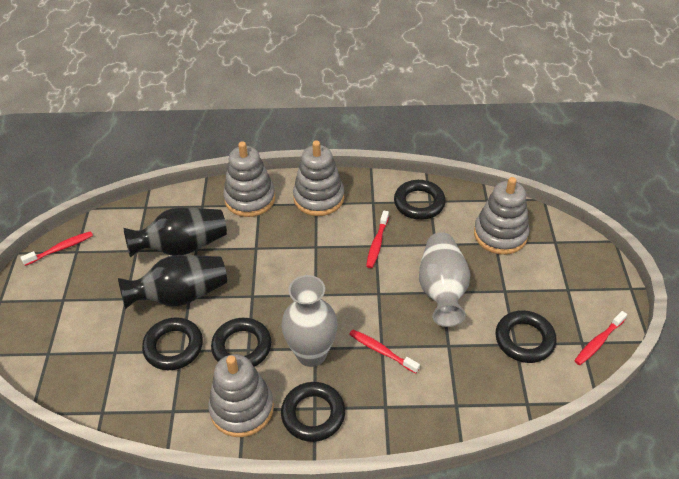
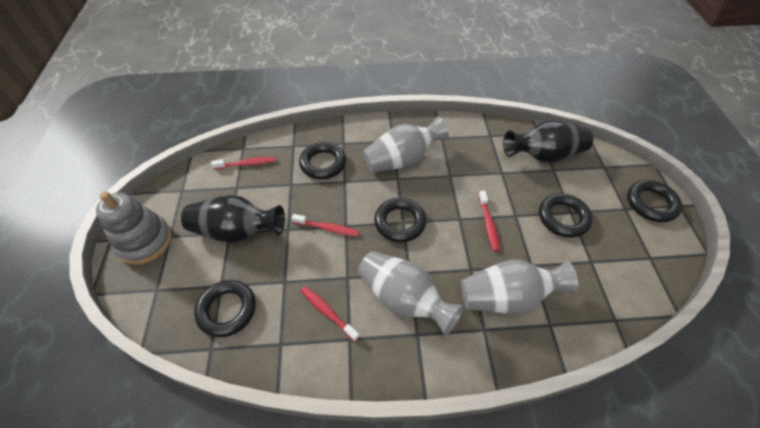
grey stacking toy: 4 -> 1
grey vase: 2 -> 3

